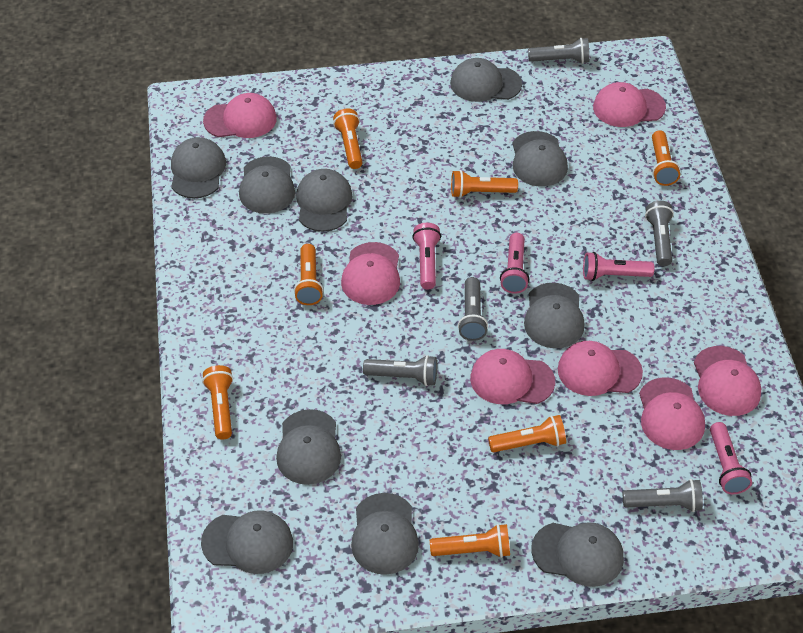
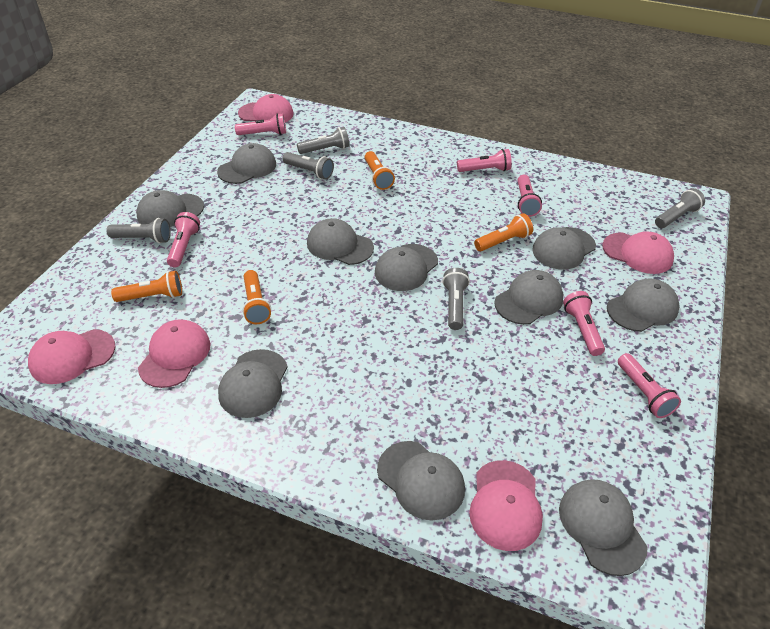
orange flashlight: 7 -> 4
pink cap: 7 -> 5
pink flashlight: 4 -> 6

